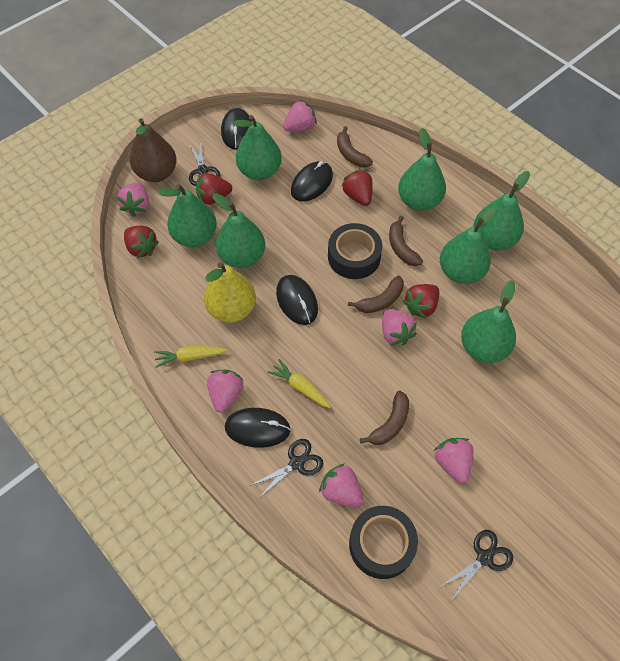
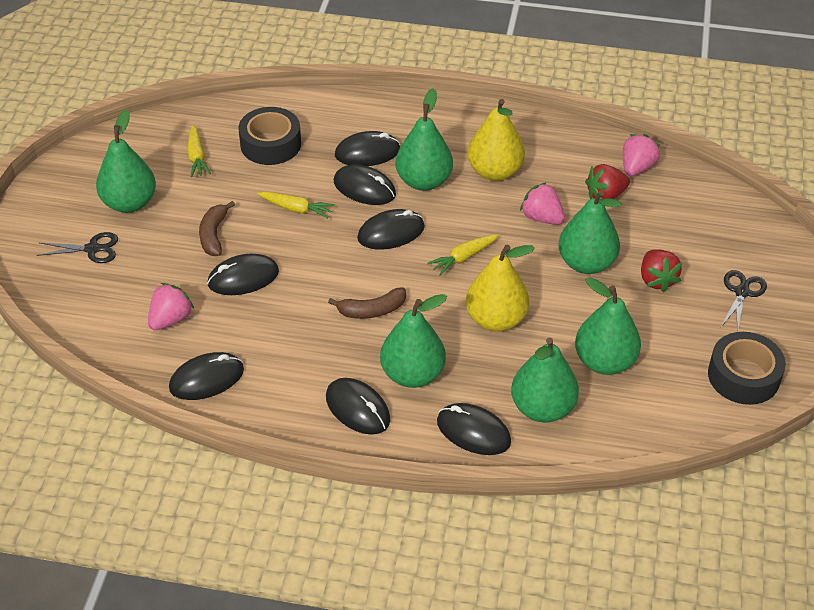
black mouse: 4 -> 7
black scissors: 3 -> 2
brown banana: 4 -> 2
brown pear: 1 -> 0
green pear: 7 -> 6
pink strawberry: 6 -> 3
red strawberry: 4 -> 2
yellow carrot: 2 -> 3
yellow pear: 1 -> 2

